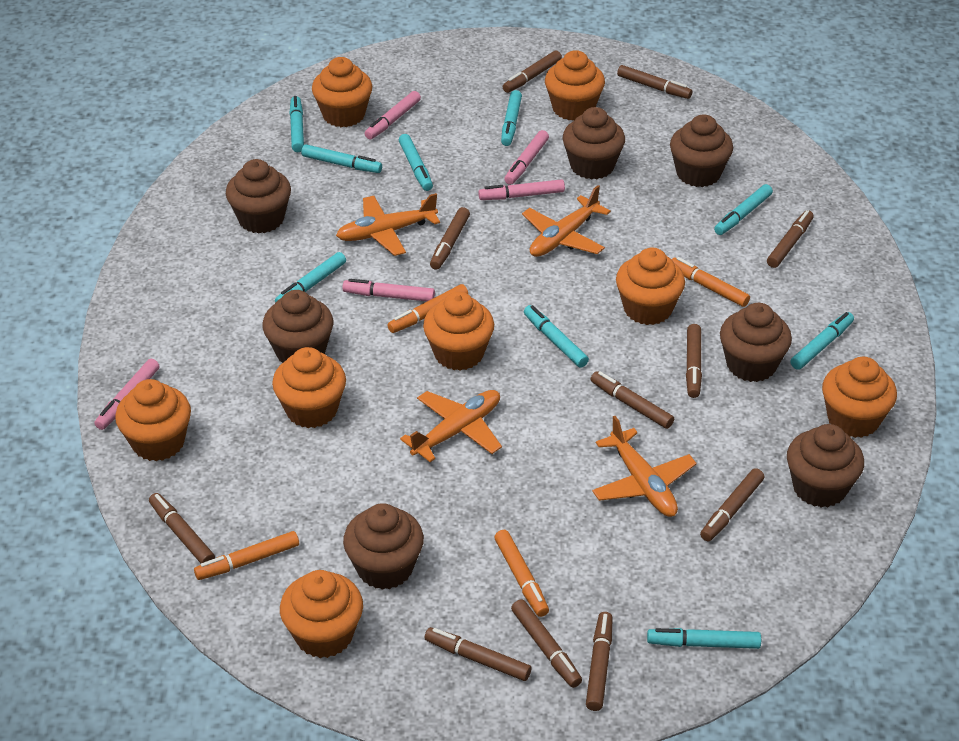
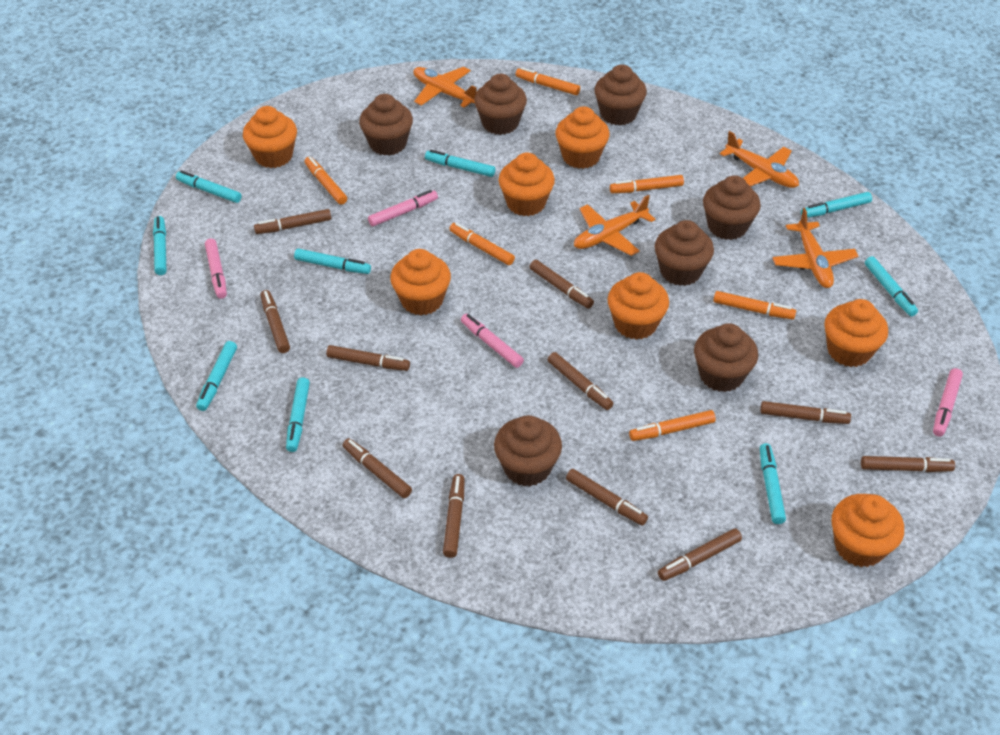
orange cupcake: 8 -> 7
orange marker: 4 -> 6
pink marker: 5 -> 4

